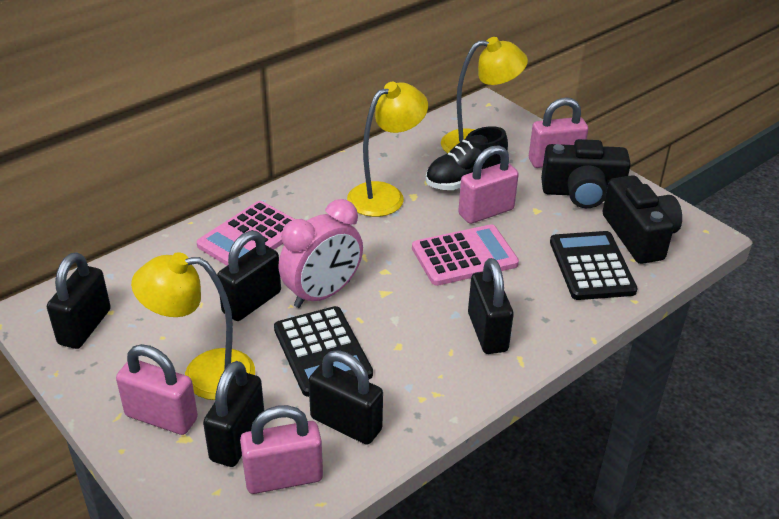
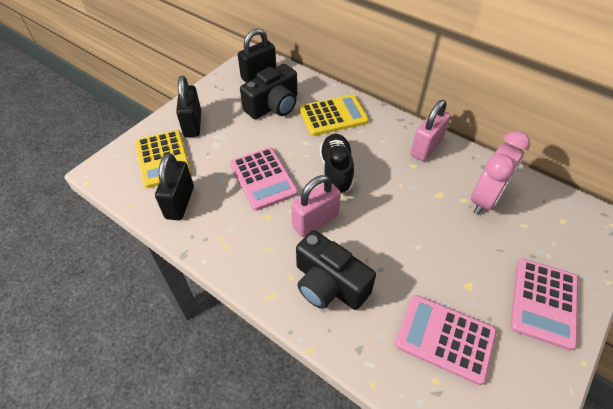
black calculator: 2 -> 0
black padlock: 5 -> 3
pink calculator: 2 -> 3
pink padlock: 4 -> 2
yellow calculator: 0 -> 2
yellow lamp: 3 -> 0

